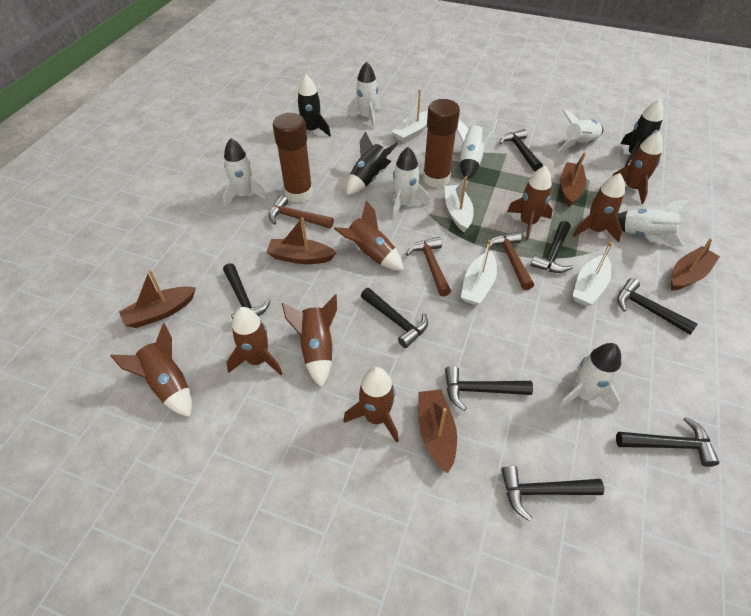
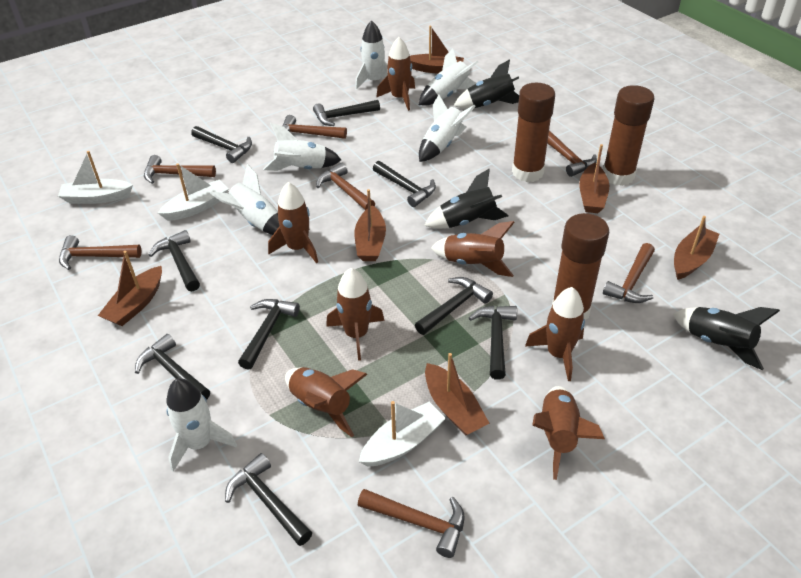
black hammer: 8 -> 9
brown boat: 5 -> 6
brown glue stick: 2 -> 3
brown hammer: 3 -> 7
brown rocket: 8 -> 7
white boat: 4 -> 3
white rocket: 7 -> 6

